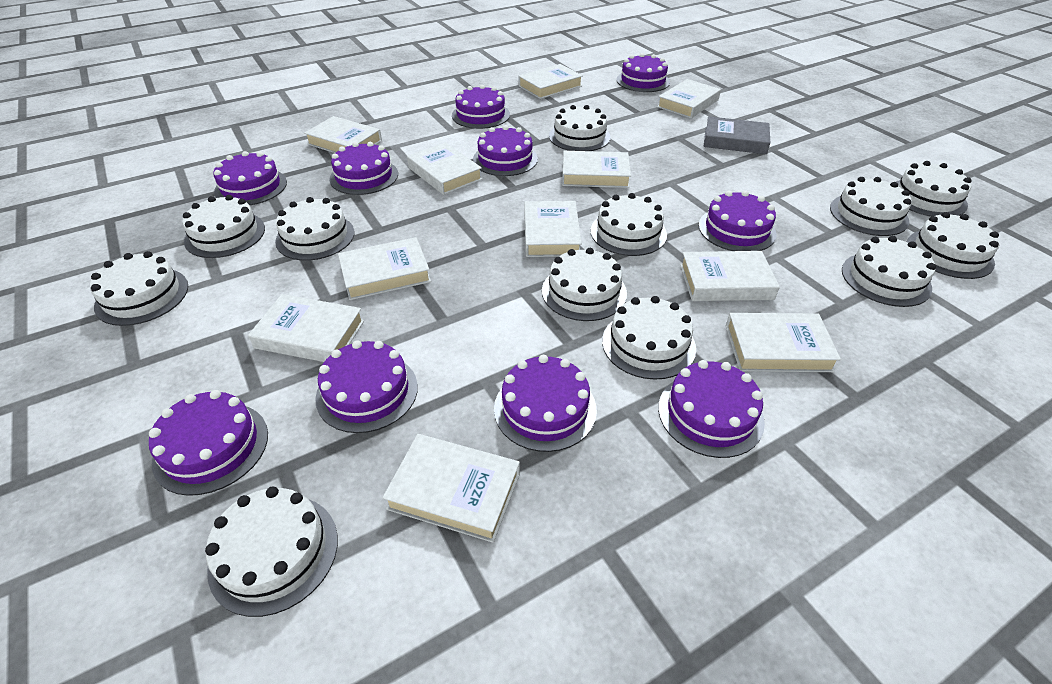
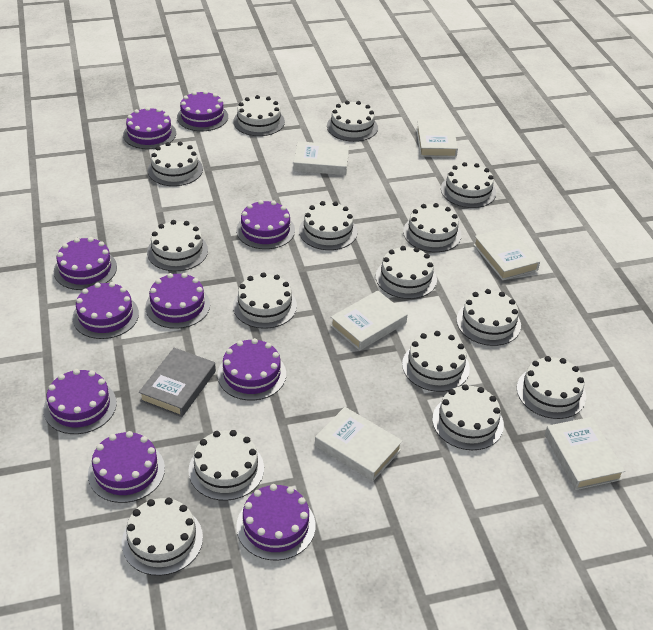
white book: 11 -> 6
white cake: 12 -> 15

